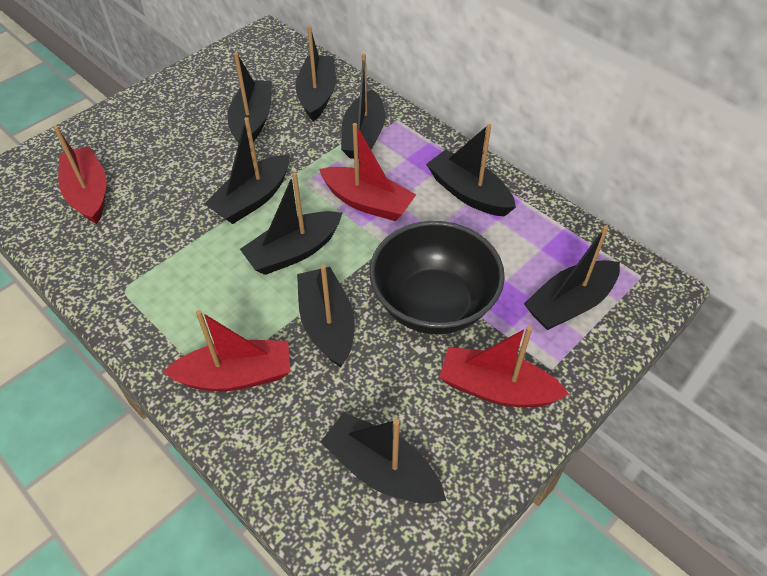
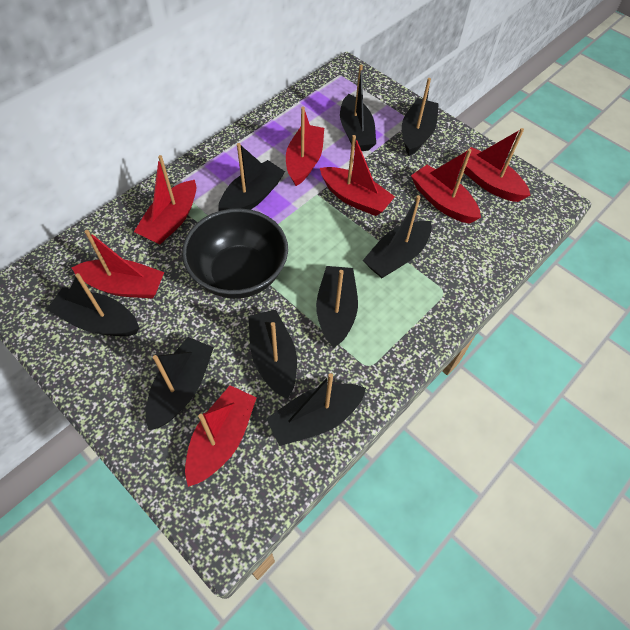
red boat: 4 -> 7

